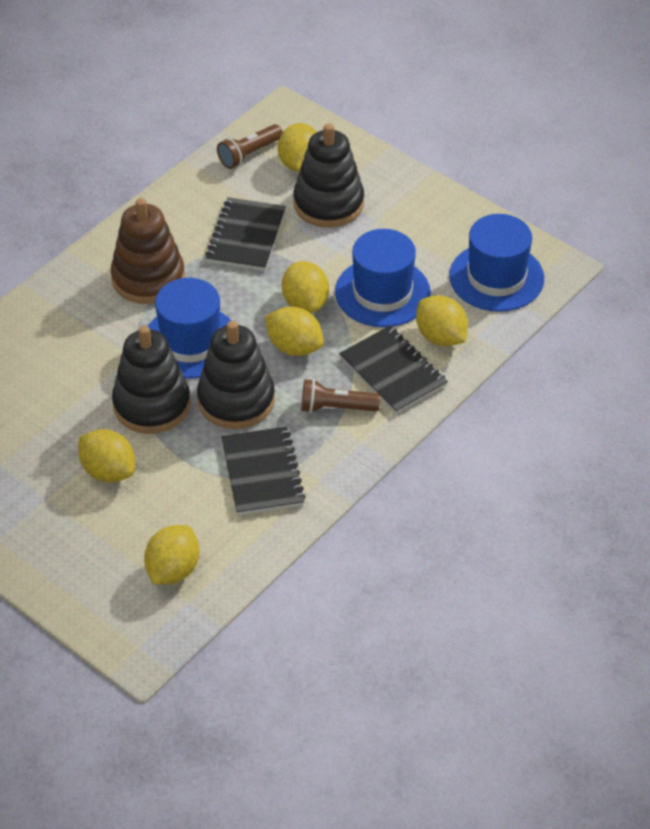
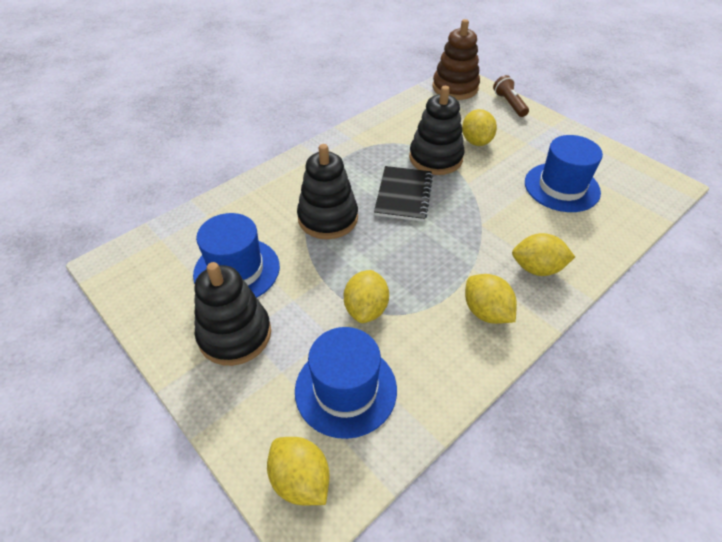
black notebook: 3 -> 1
brown flashlight: 2 -> 1
yellow lemon: 6 -> 5

